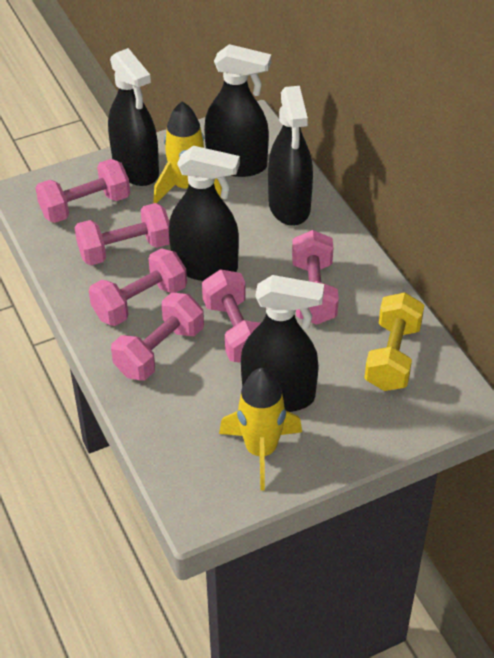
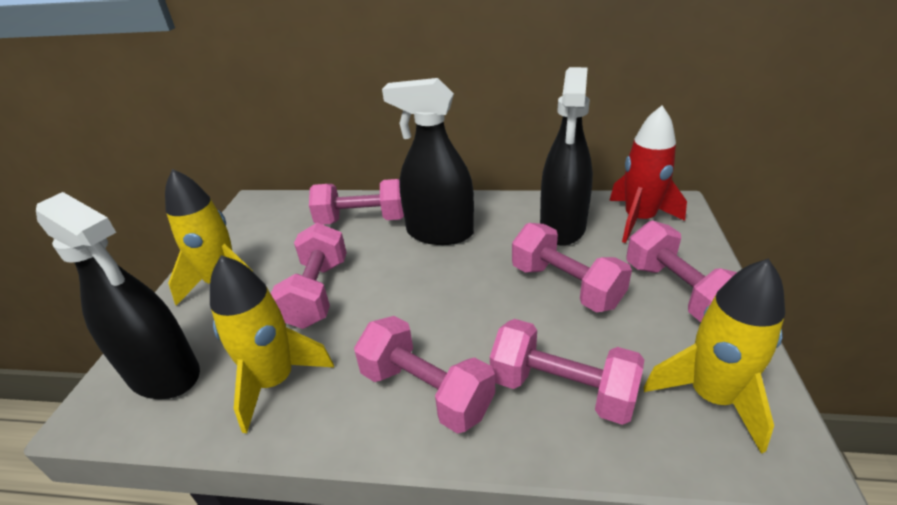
black spray bottle: 5 -> 3
red rocket: 0 -> 1
yellow dumbbell: 1 -> 0
yellow rocket: 2 -> 3

